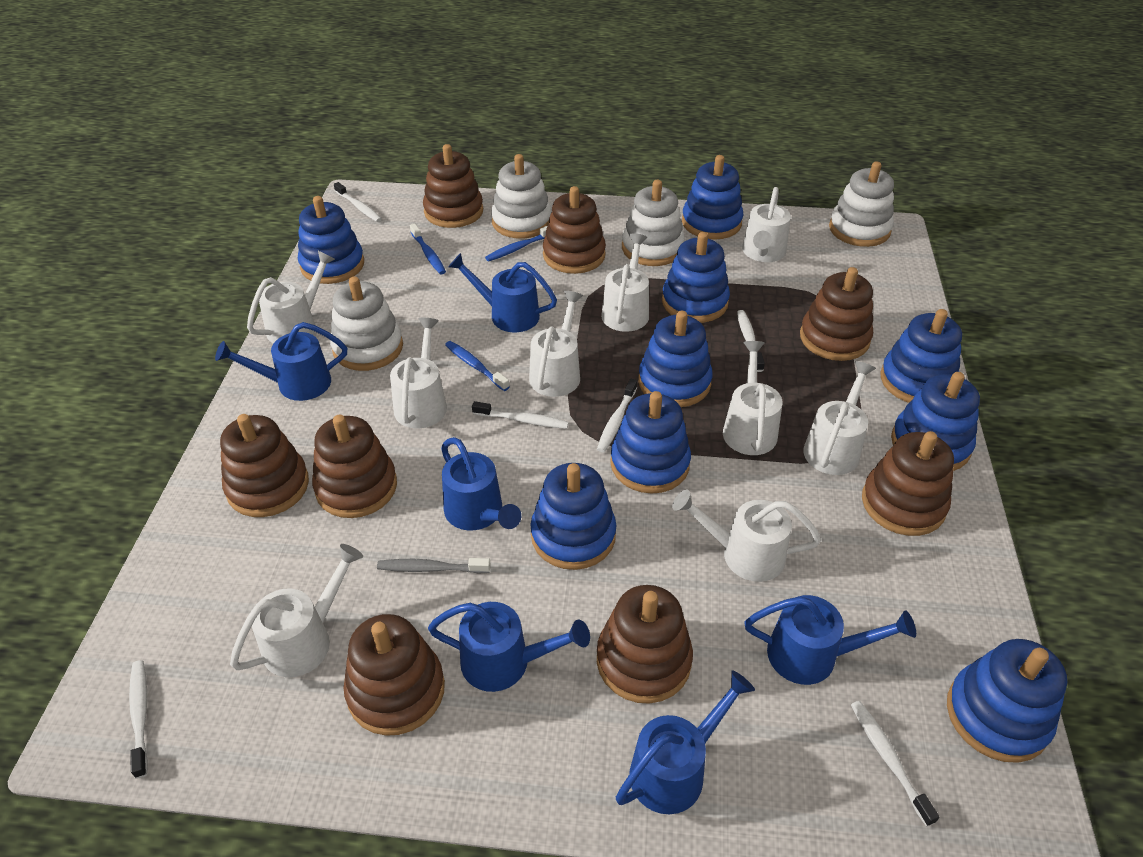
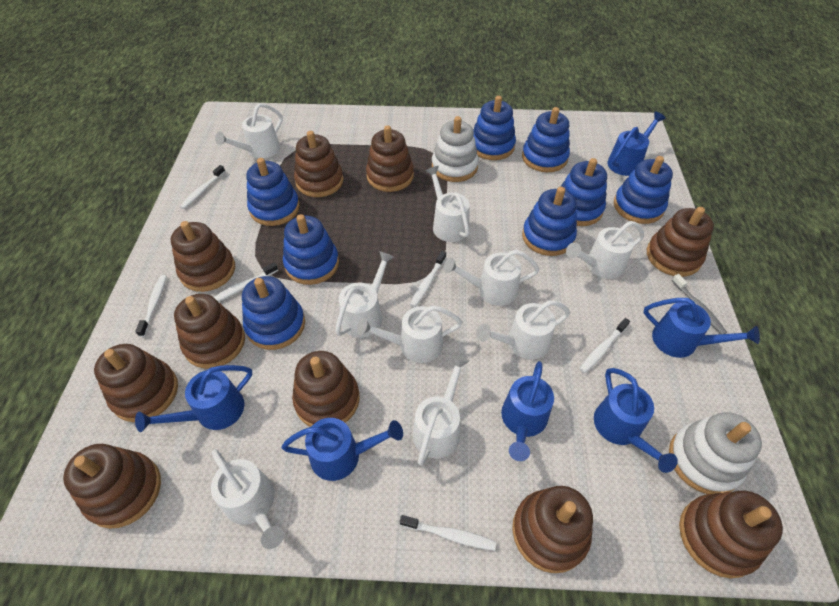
blue stacking toy: 9 -> 8
blue toothbrush: 3 -> 0
brown stacking toy: 8 -> 10
white stacking toy: 4 -> 2

